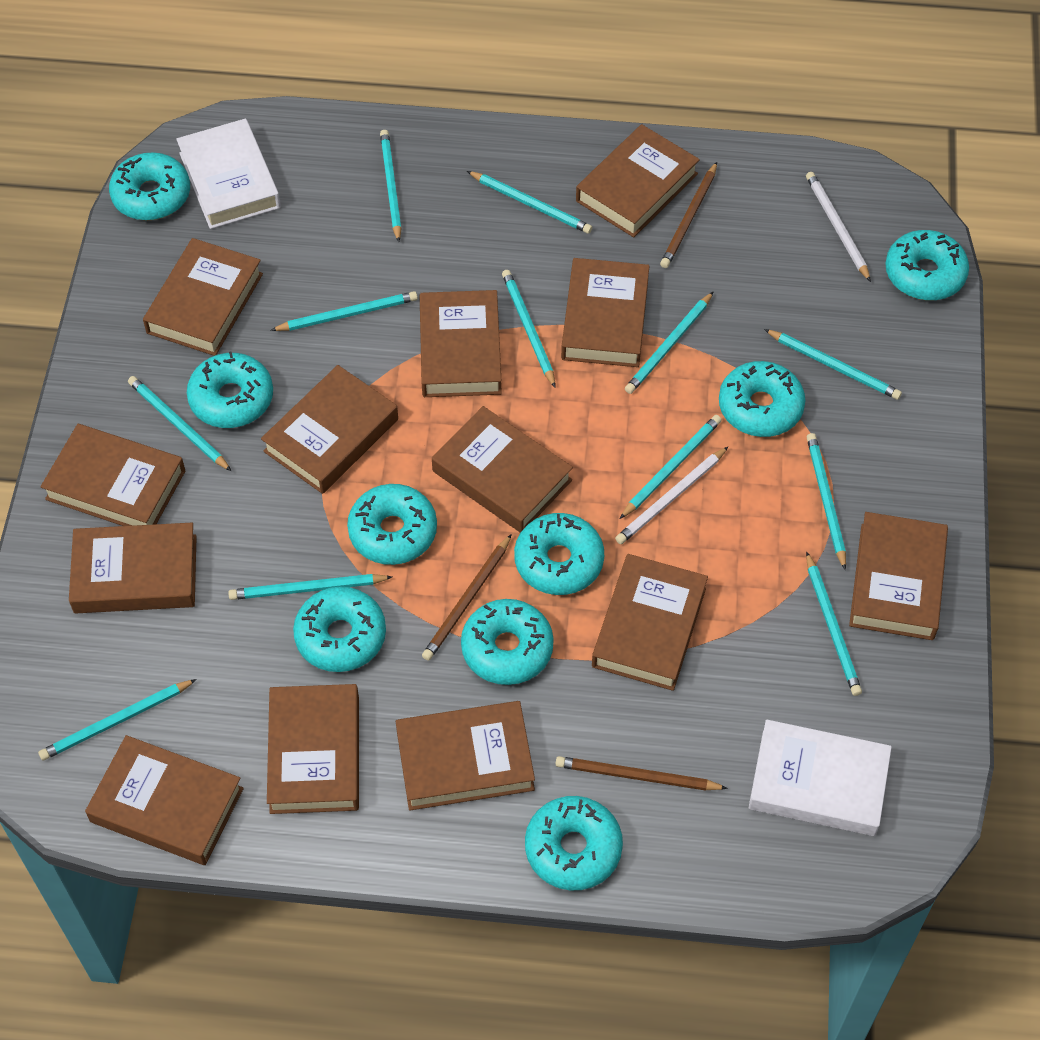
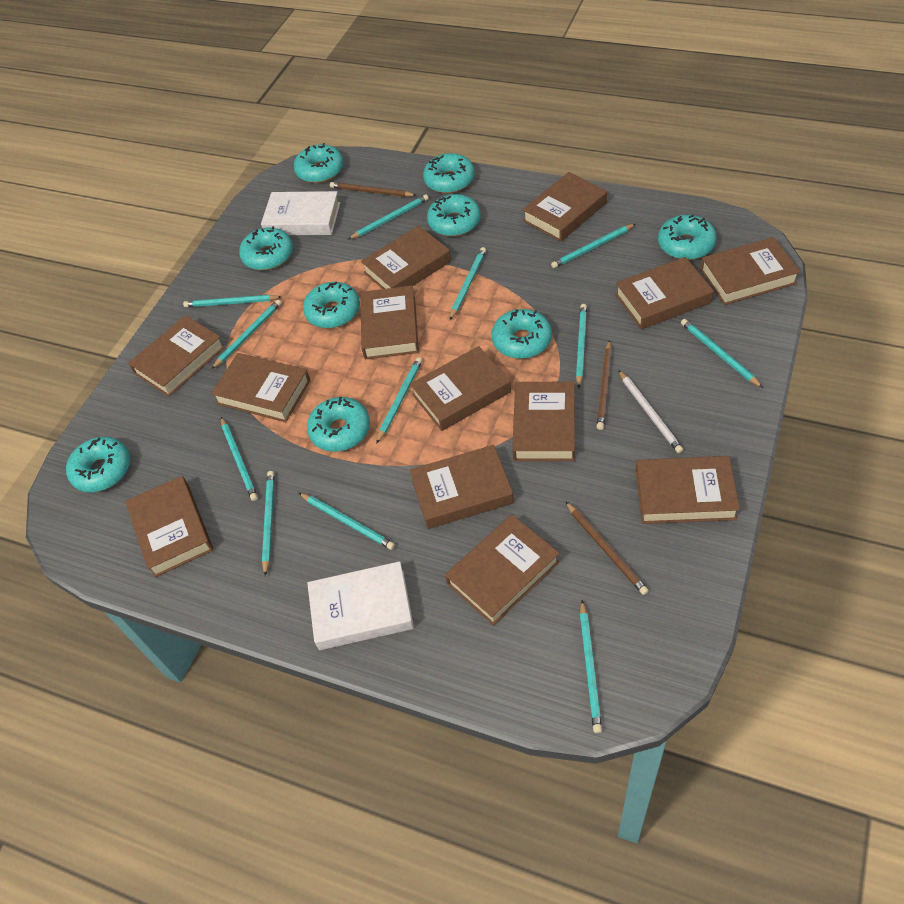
white pencil: 2 -> 1

